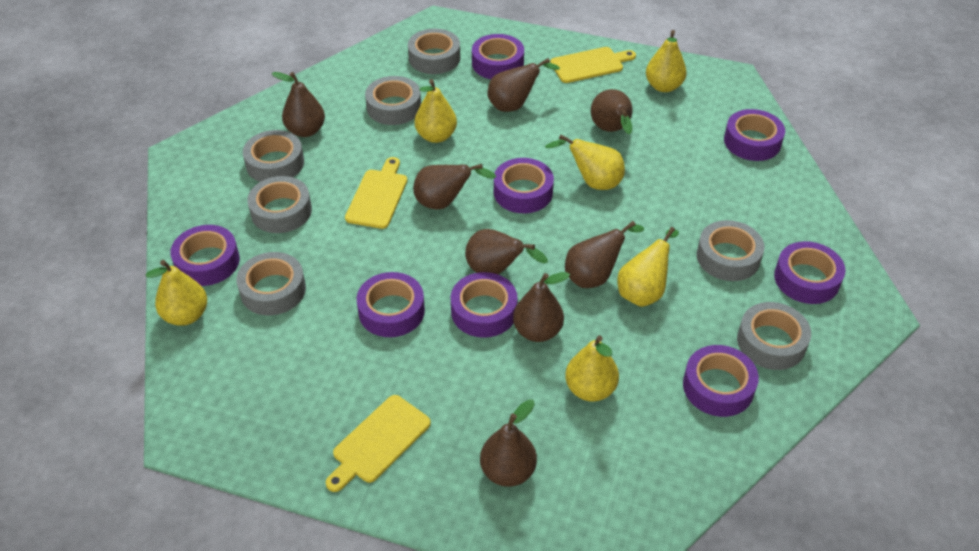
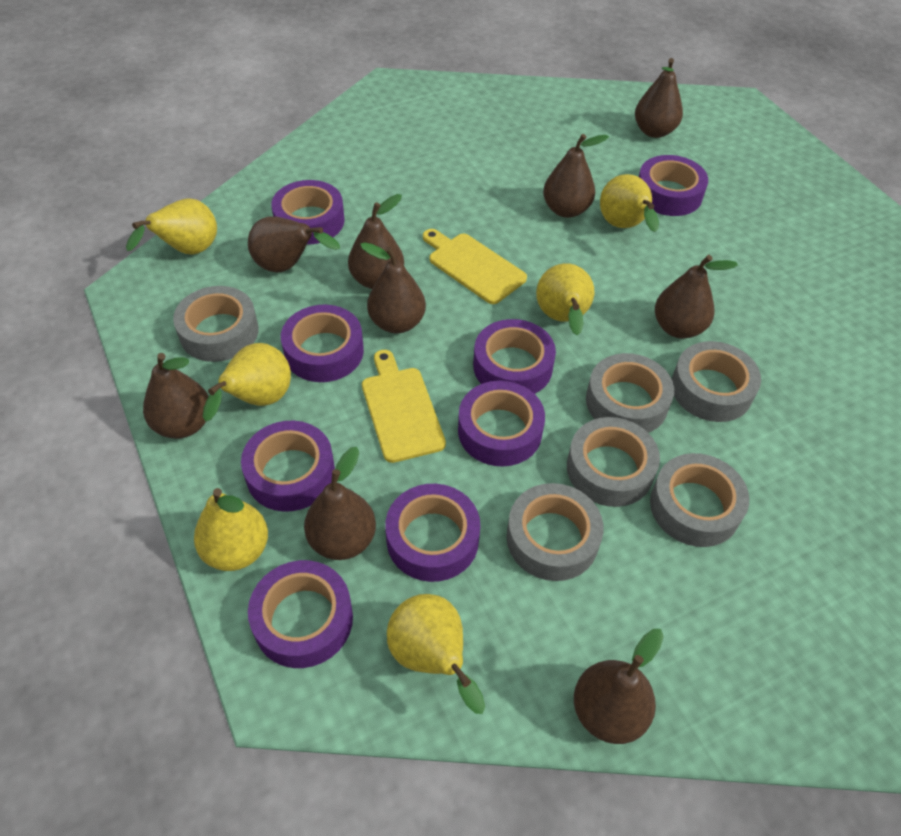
brown pear: 8 -> 9
grey tape: 7 -> 6
yellow cutting board: 3 -> 2

